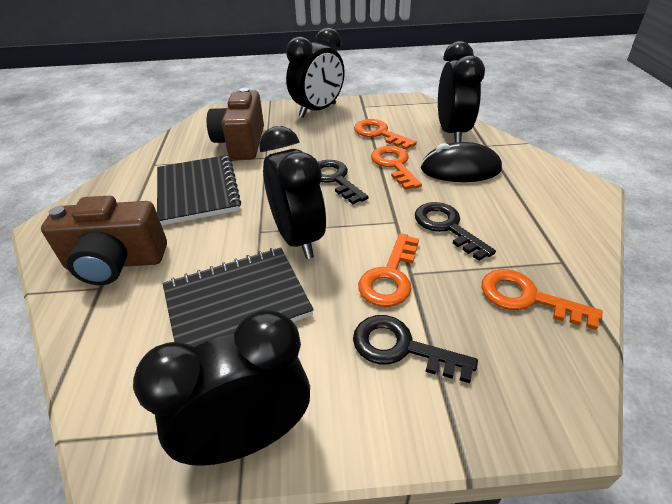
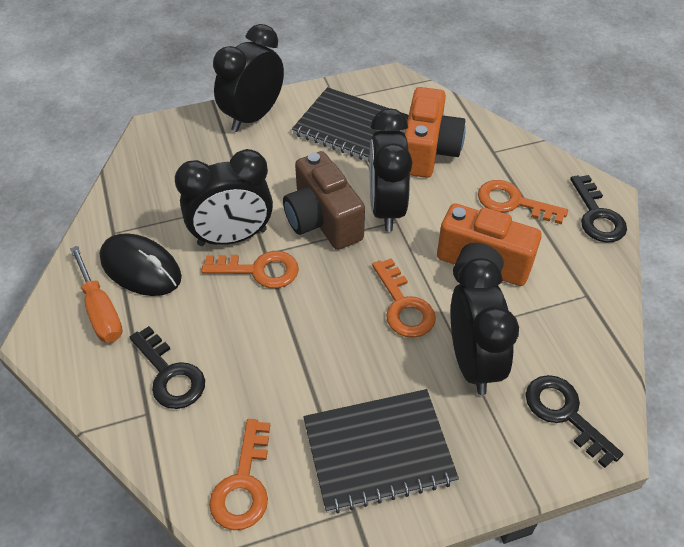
brown camera: 2 -> 1
orange camera: 0 -> 2
orange screwdriver: 0 -> 1

